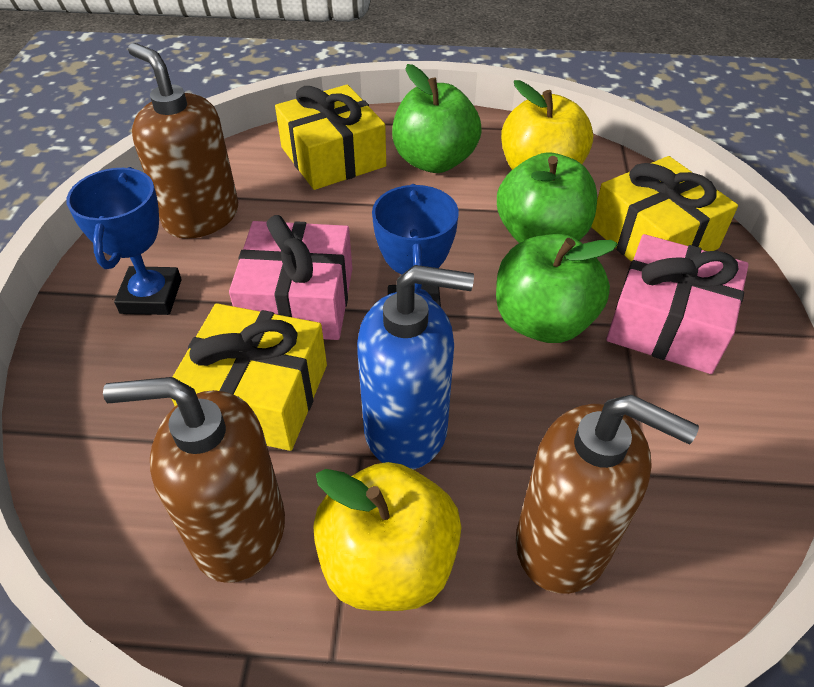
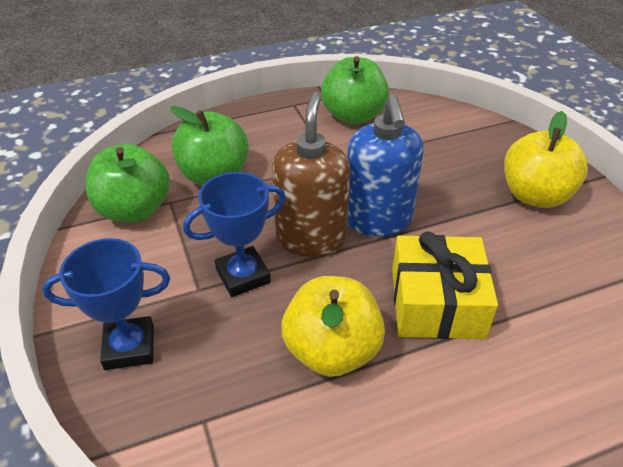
brown soap dispenser: 3 -> 1
pink gift: 2 -> 0
yellow gift: 3 -> 1

